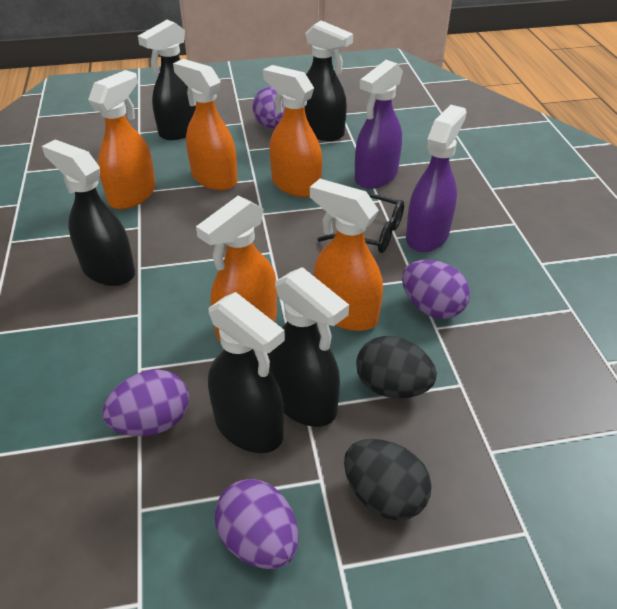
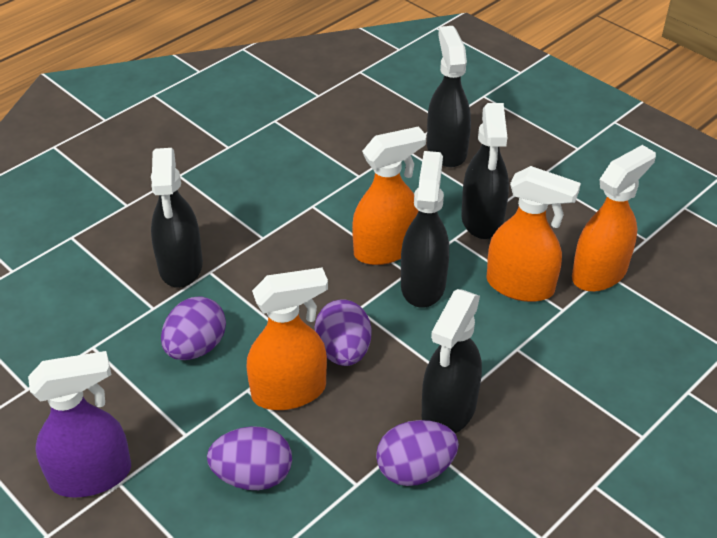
black egg: 2 -> 0
black glasses: 1 -> 0
orange spray bottle: 5 -> 4
purple spray bottle: 2 -> 1

